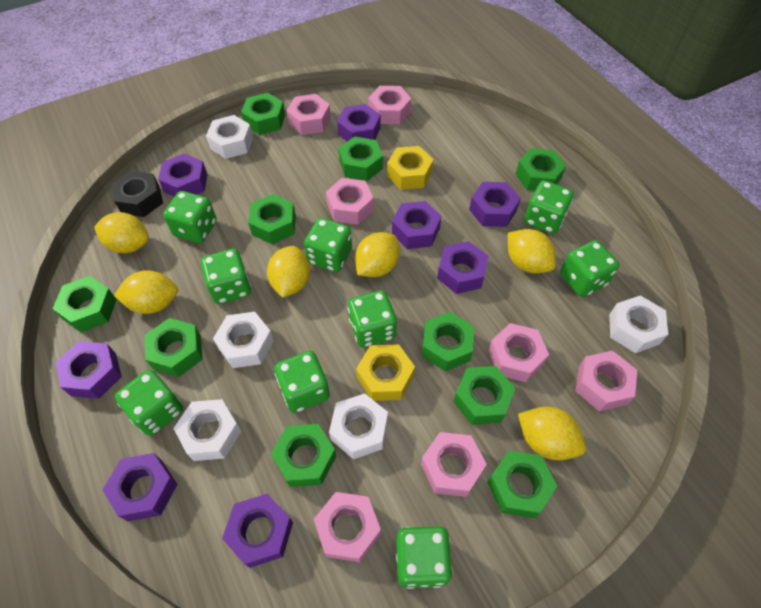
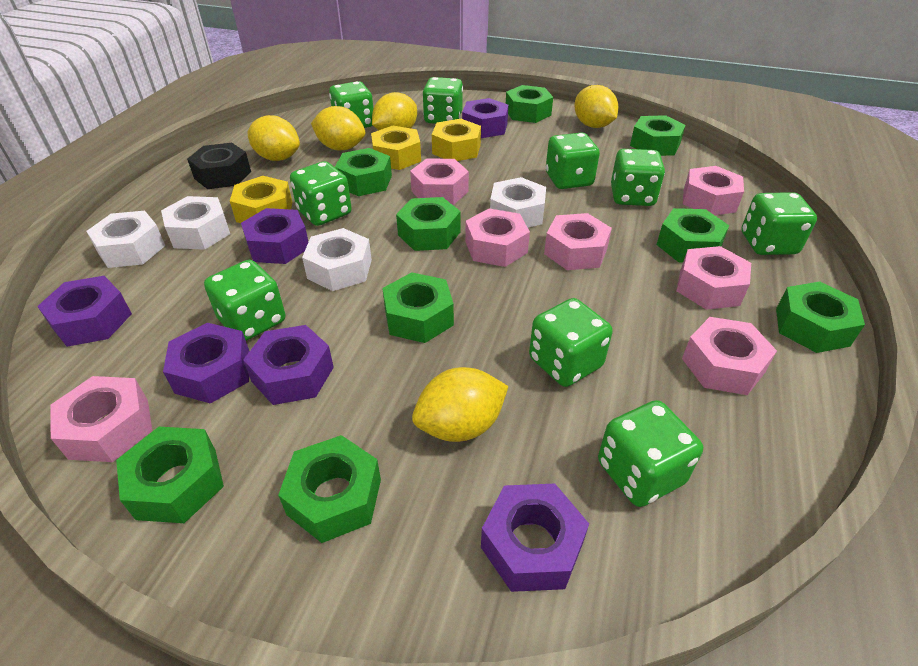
green nut: 10 -> 9
purple nut: 8 -> 6
white nut: 5 -> 4
yellow lemon: 6 -> 5
yellow nut: 2 -> 3

